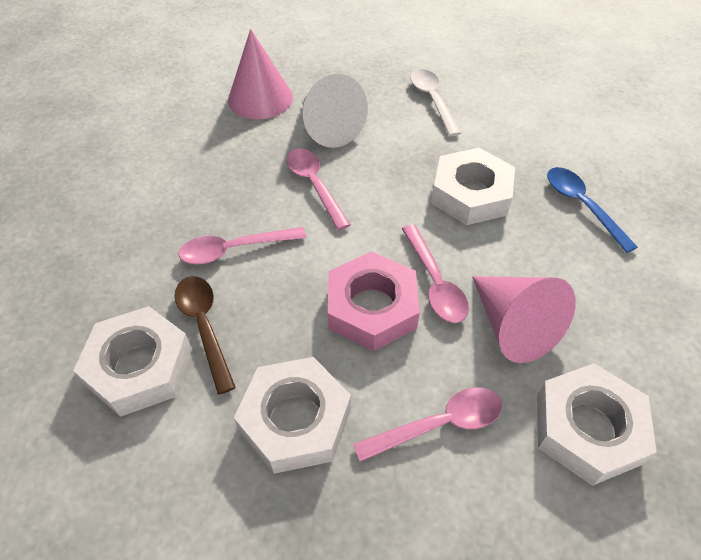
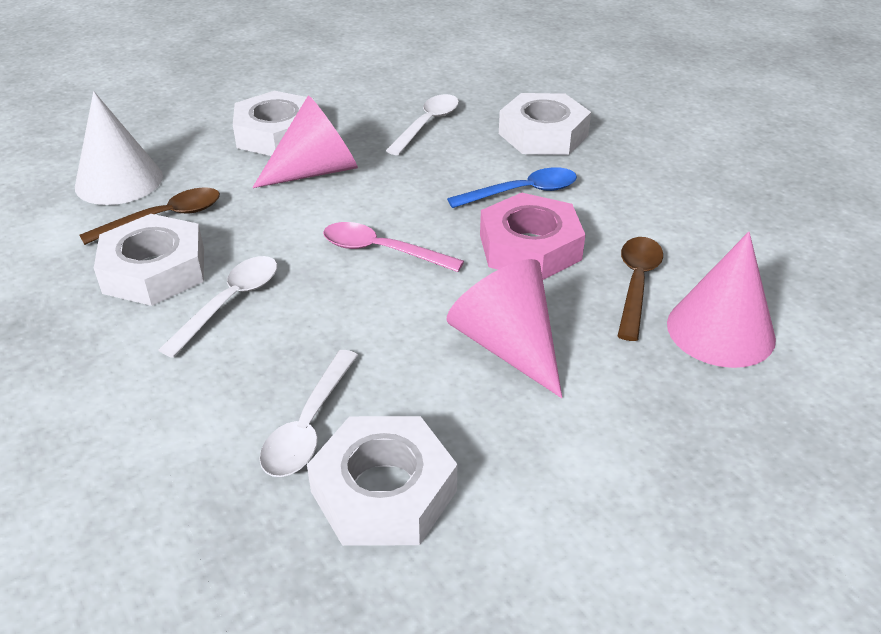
brown spoon: 1 -> 2
pink cone: 2 -> 3
pink spoon: 4 -> 1
white spoon: 1 -> 3

